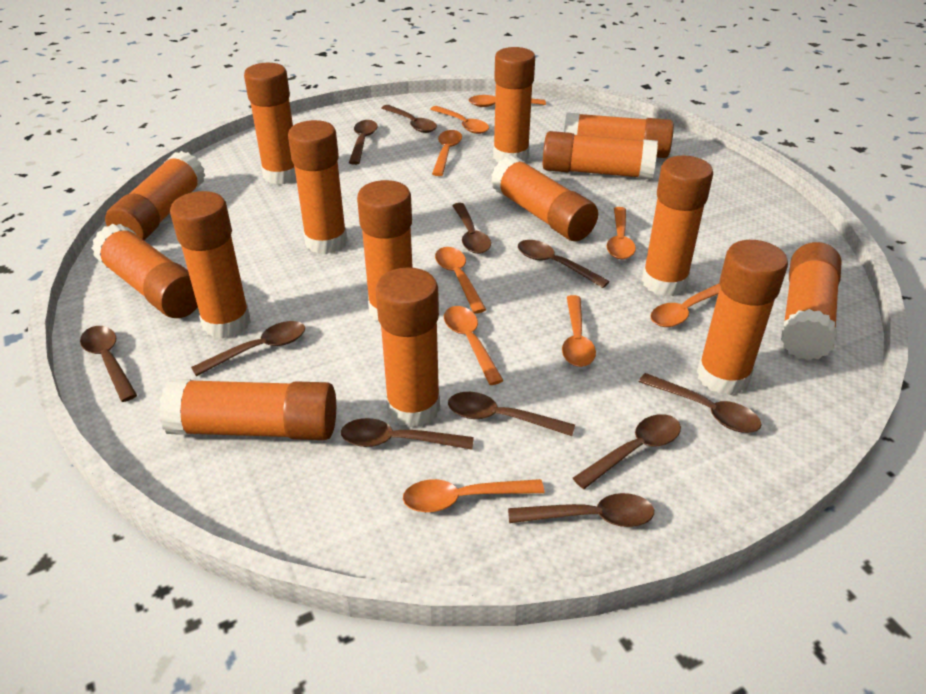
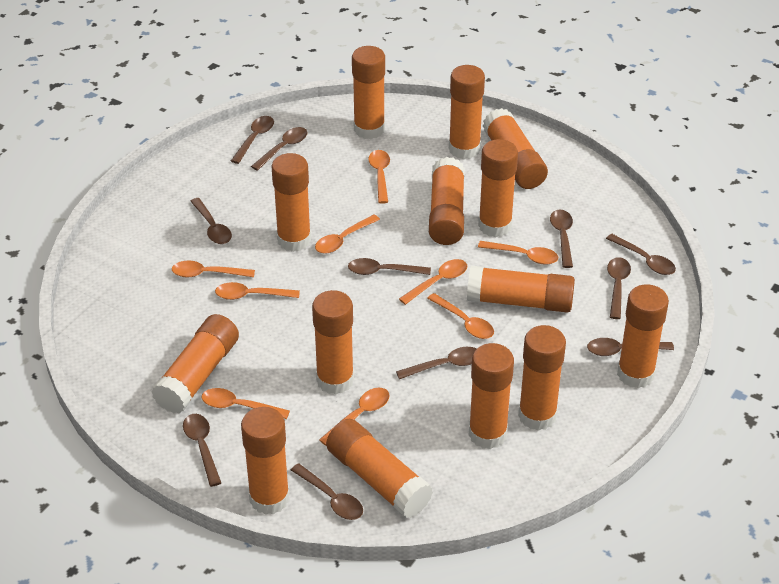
orange glue stick: 15 -> 14

